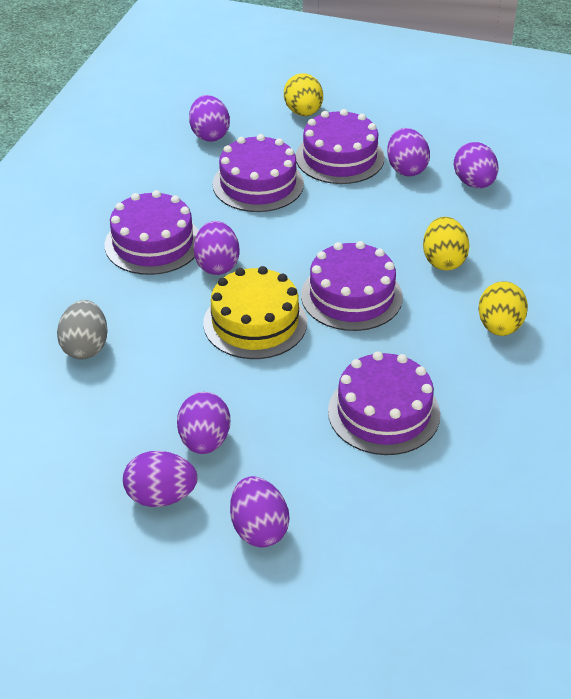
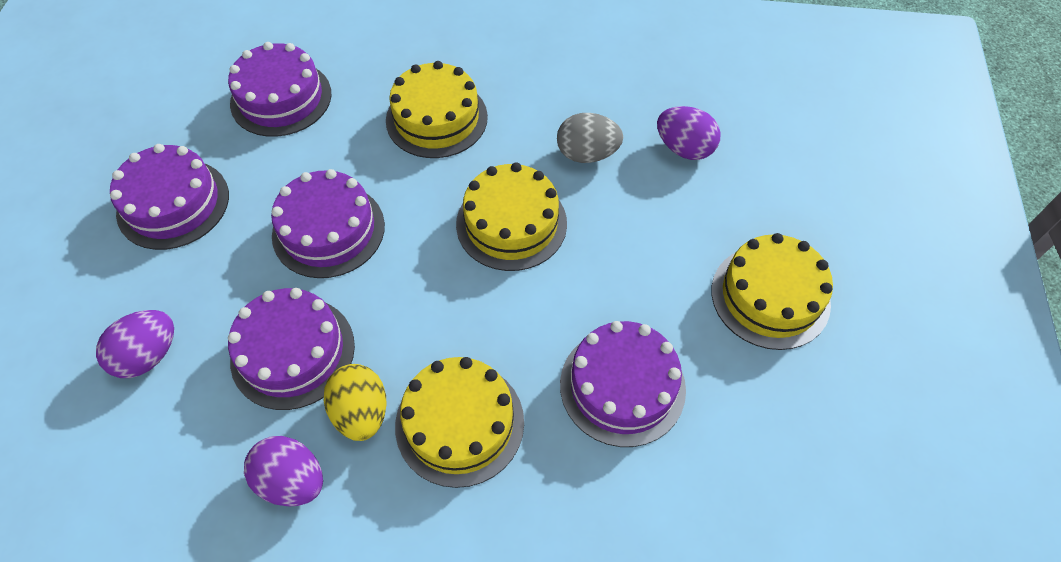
purple egg: 7 -> 3
yellow cake: 1 -> 4
yellow egg: 3 -> 1

